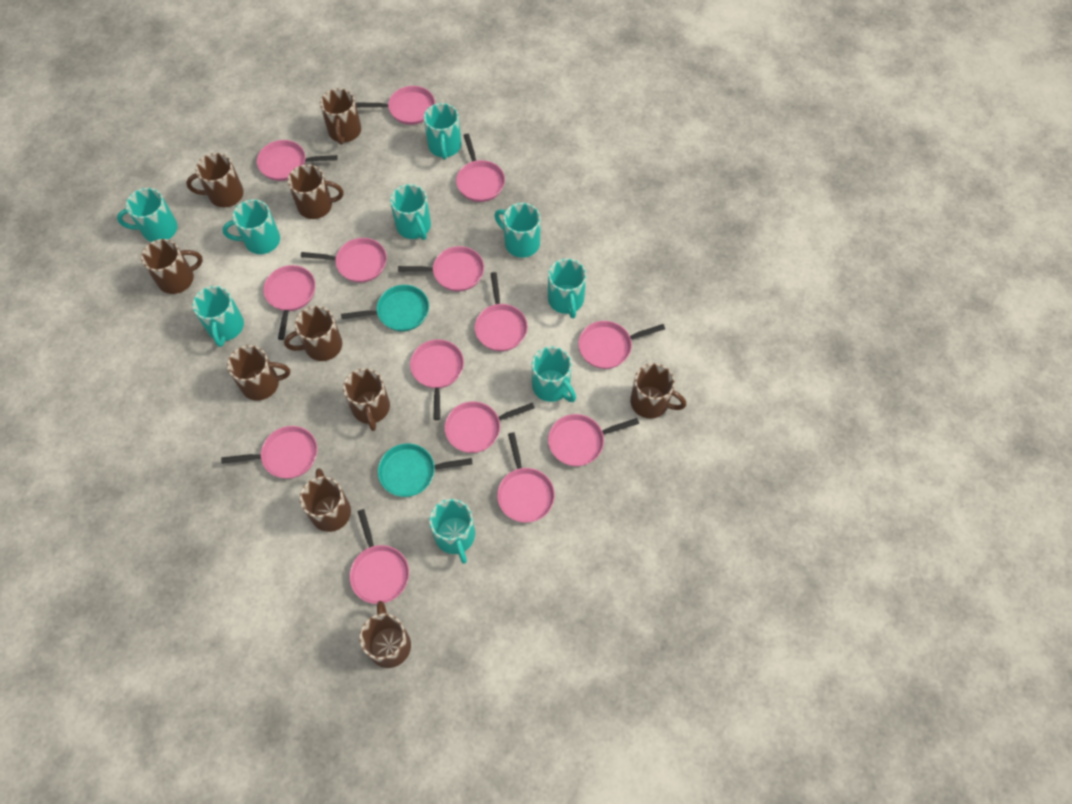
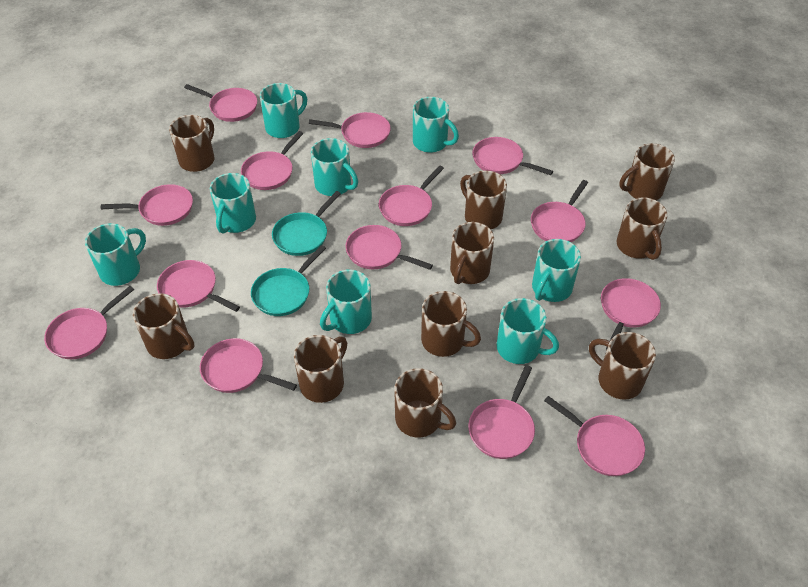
turquoise mug: 9 -> 8

